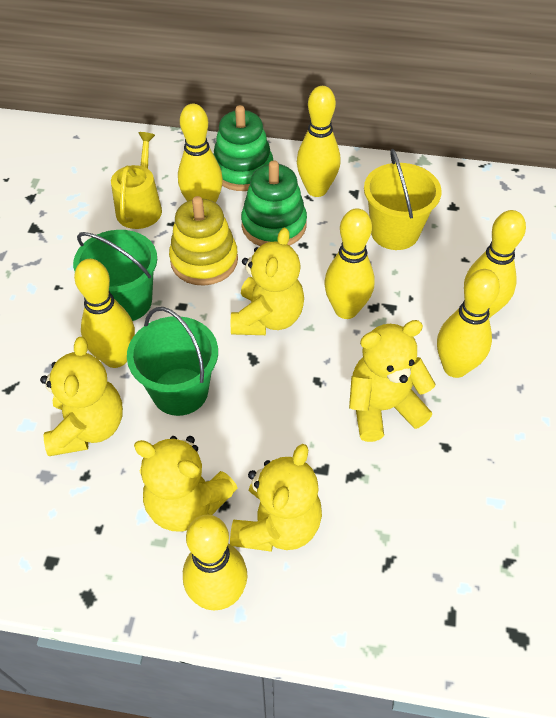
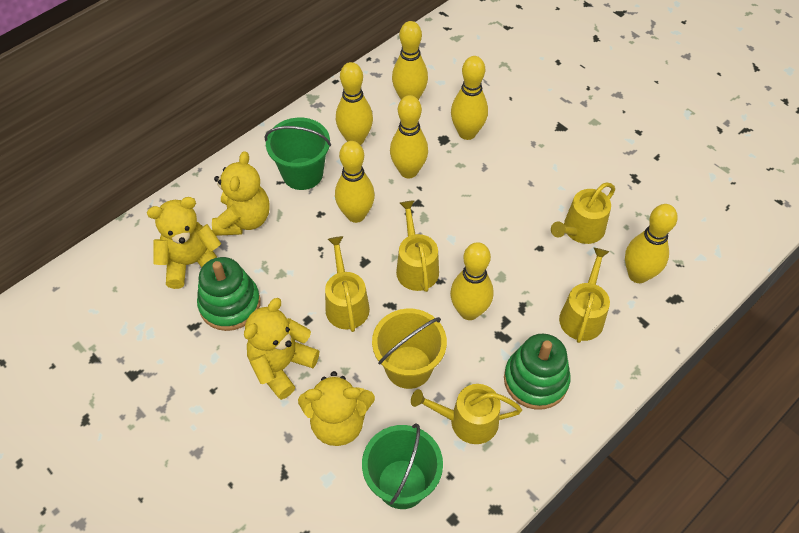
yellow stacking toy: 1 -> 0
yellow teddy bear: 5 -> 4
yellow watering can: 1 -> 5

